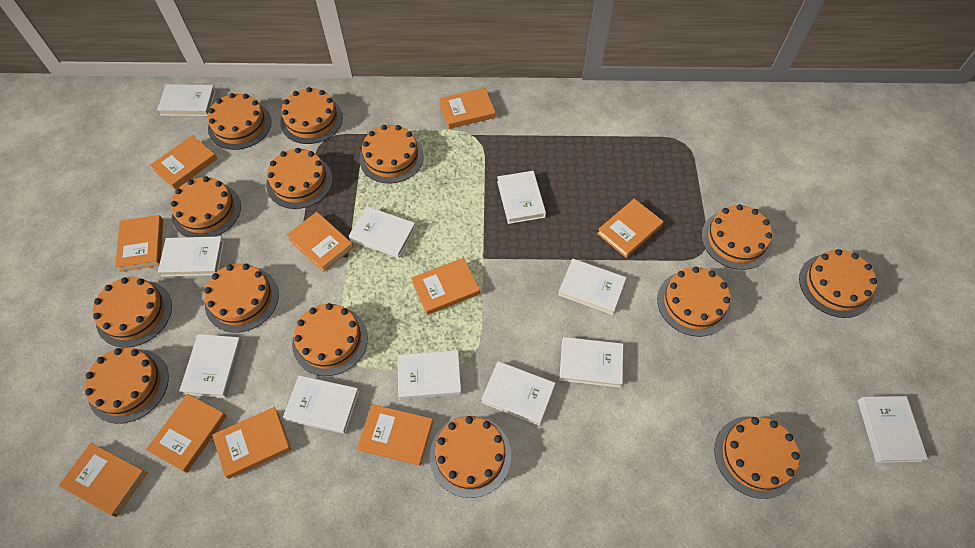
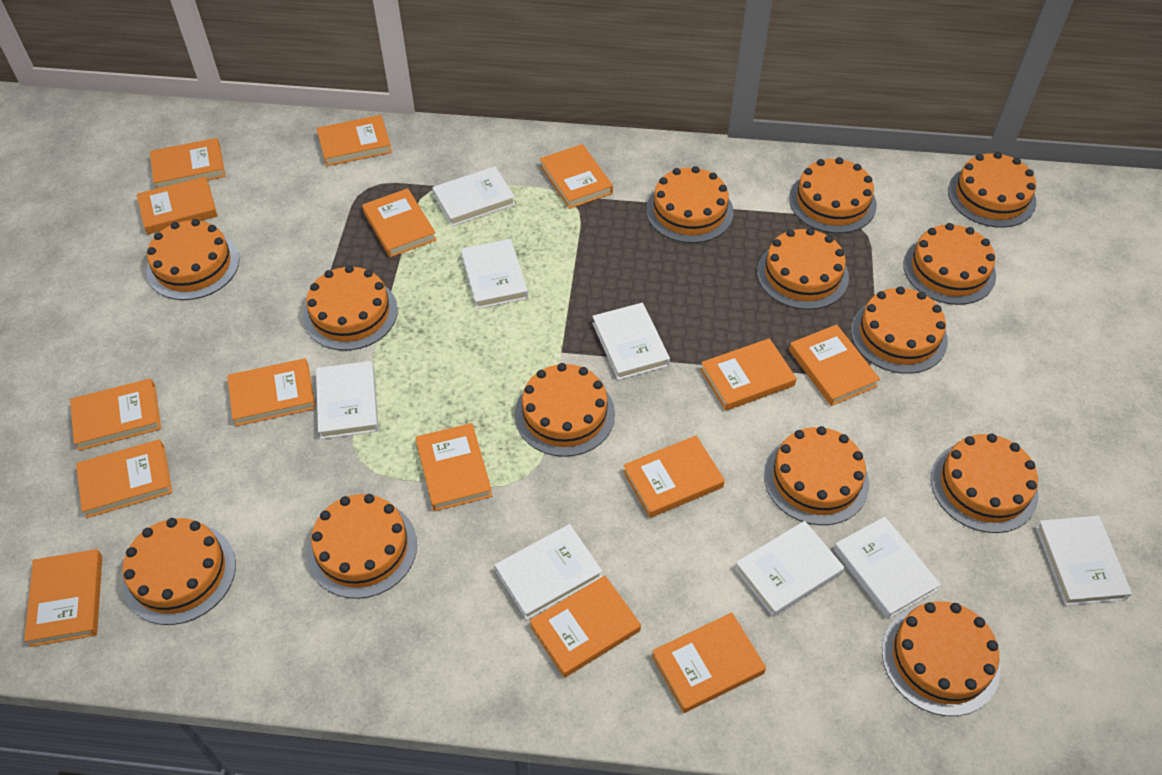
orange book: 10 -> 15
white book: 11 -> 8

